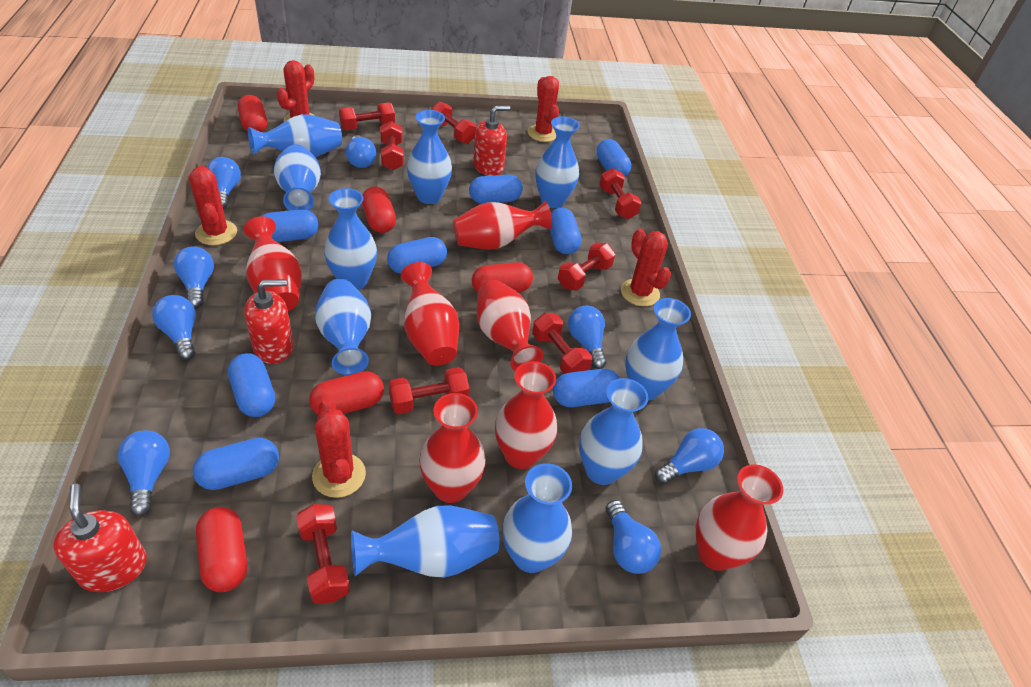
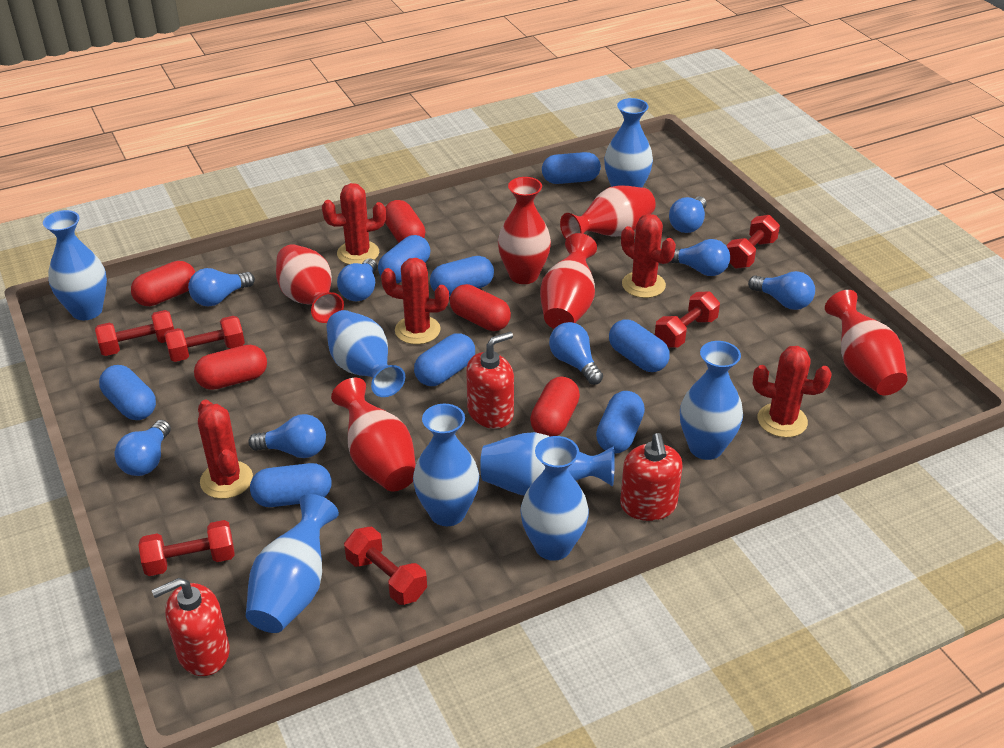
blue vase: 10 -> 8
red dumbbell: 8 -> 6
red vase: 7 -> 6

